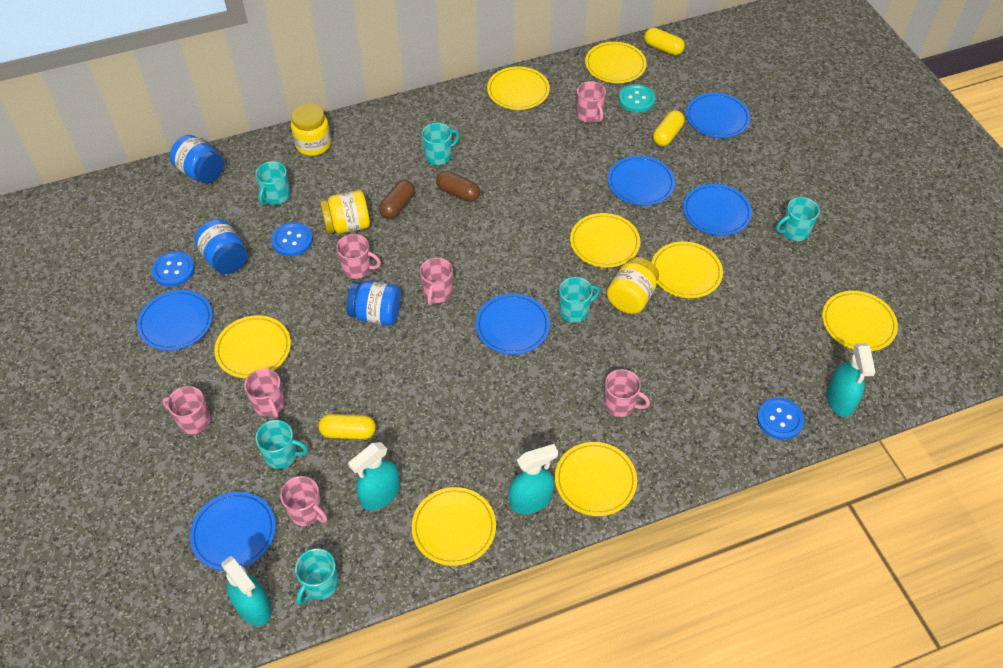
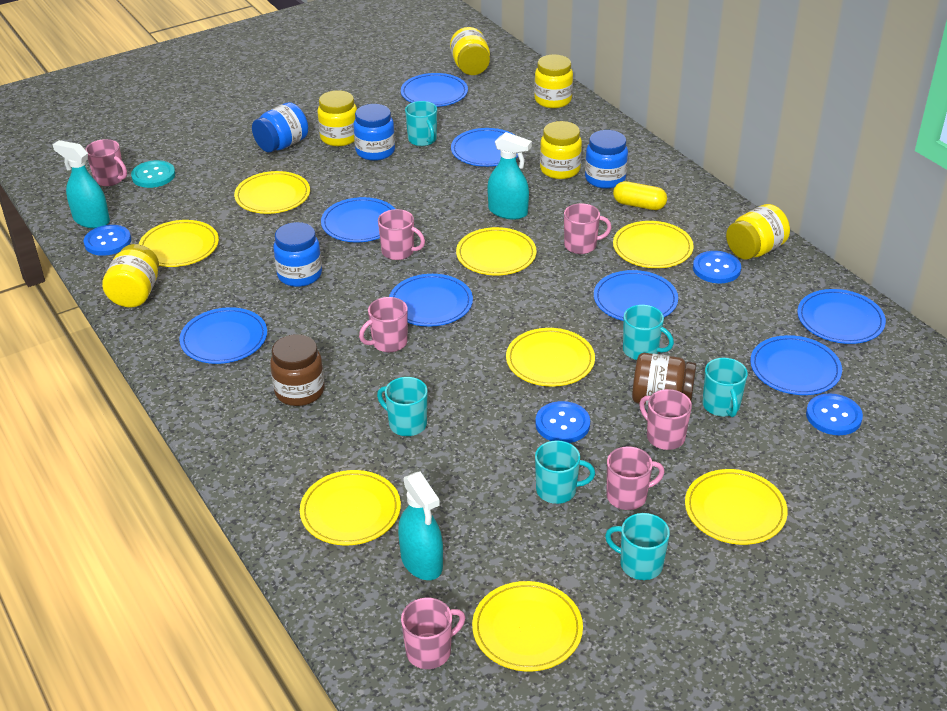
blue button: 3 -> 4
blue jar: 3 -> 4
blue plate: 6 -> 8
brown capsule: 2 -> 0
brown jar: 0 -> 2
turquoise spray bottle: 4 -> 3
yellow capsule: 3 -> 1
yellow jar: 3 -> 6

